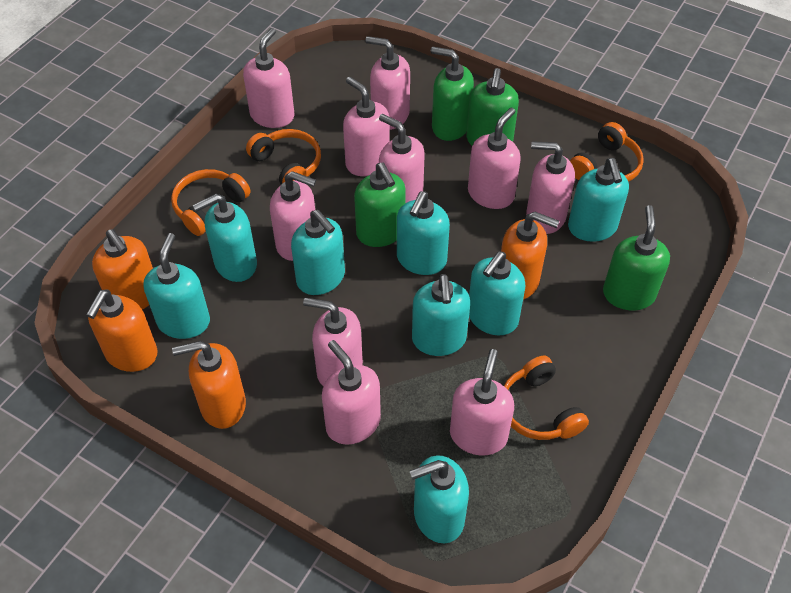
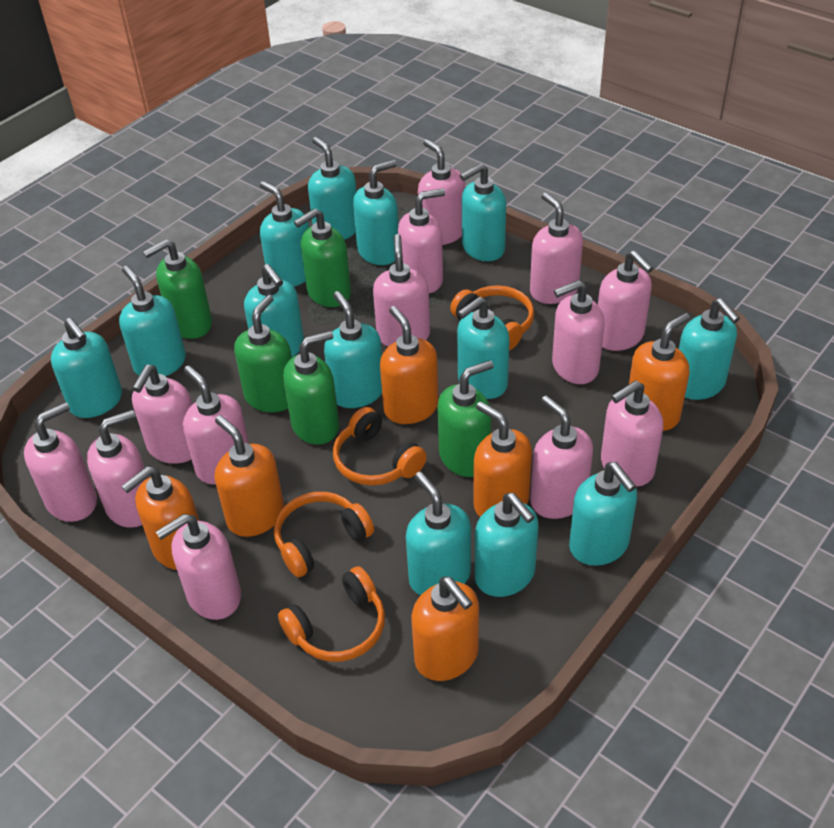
green soap dispenser: 4 -> 5
orange soap dispenser: 4 -> 6
pink soap dispenser: 10 -> 13
turquoise soap dispenser: 8 -> 13

